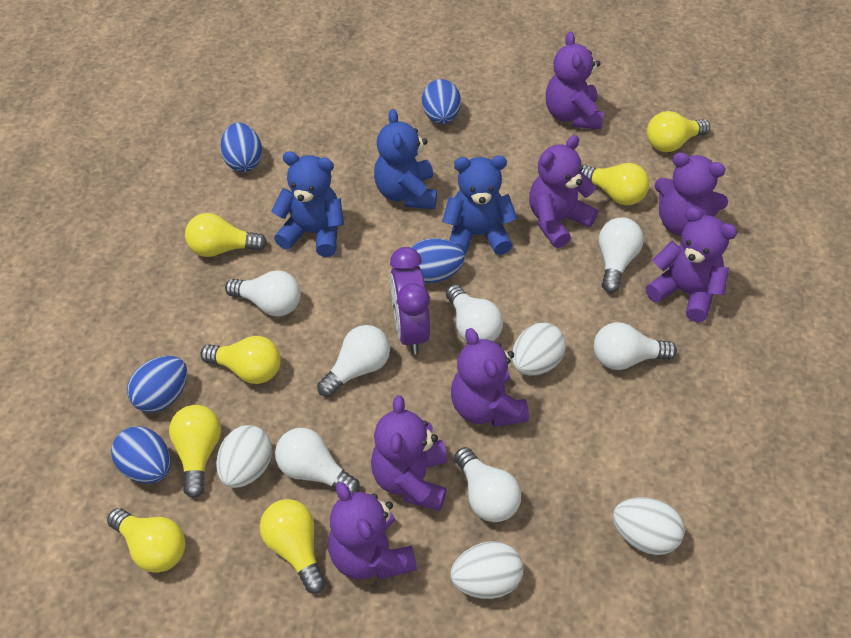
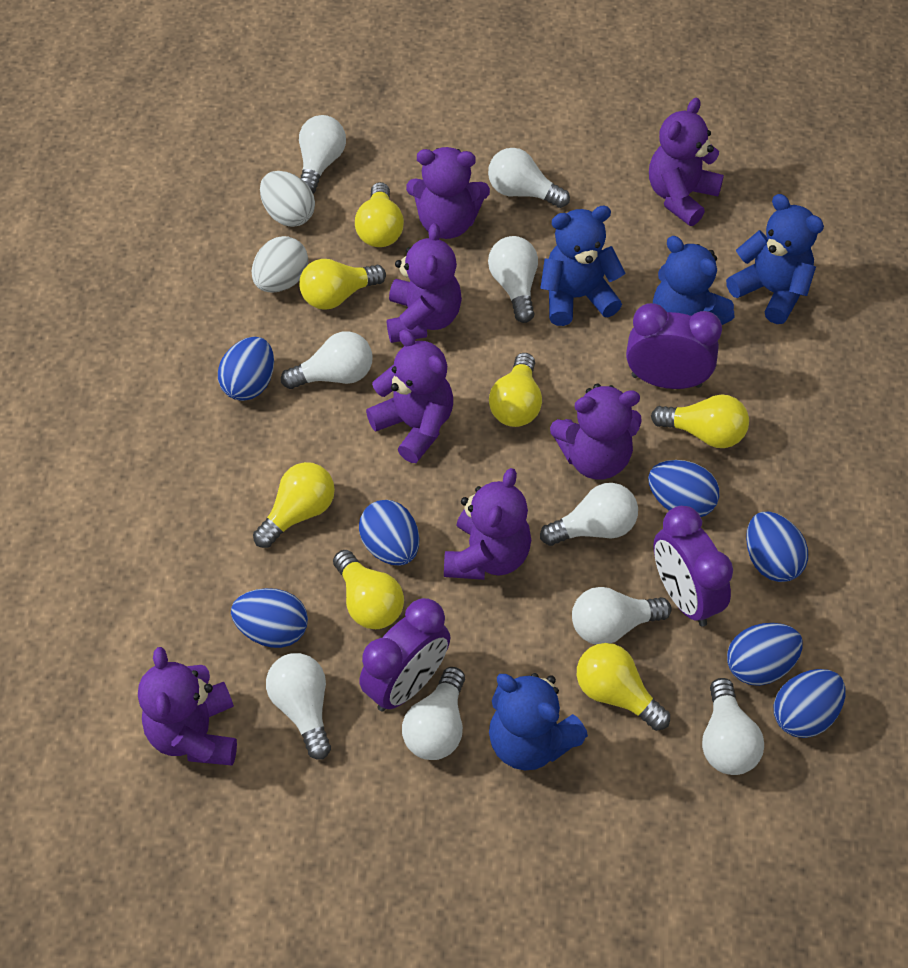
blue egg: 5 -> 7
blue teddy bear: 3 -> 4
purple clock: 1 -> 3
white egg: 4 -> 2
white light bulb: 7 -> 9

